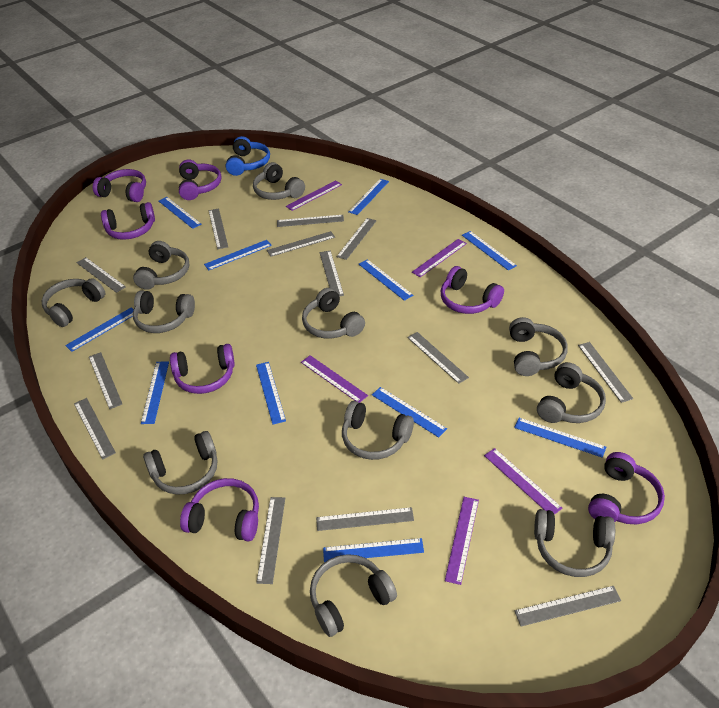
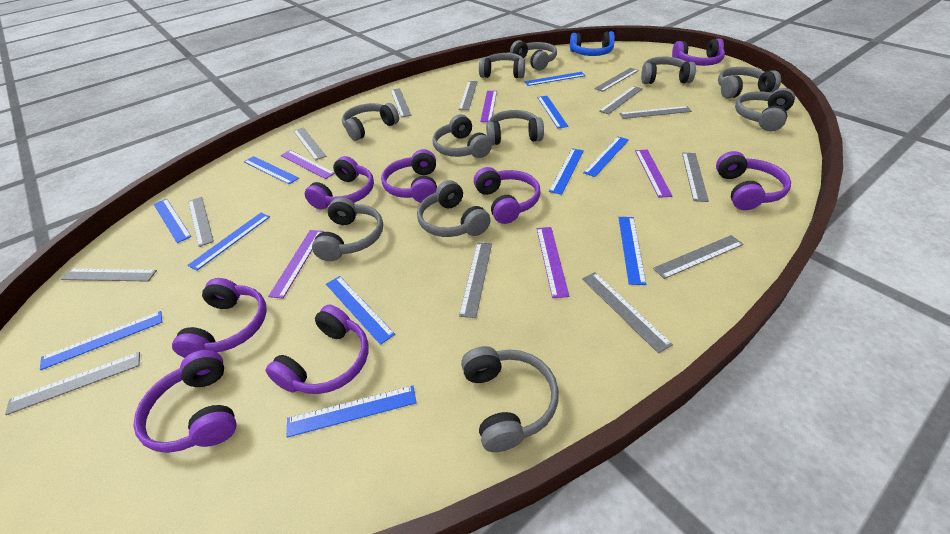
purple headphones: 7 -> 8

